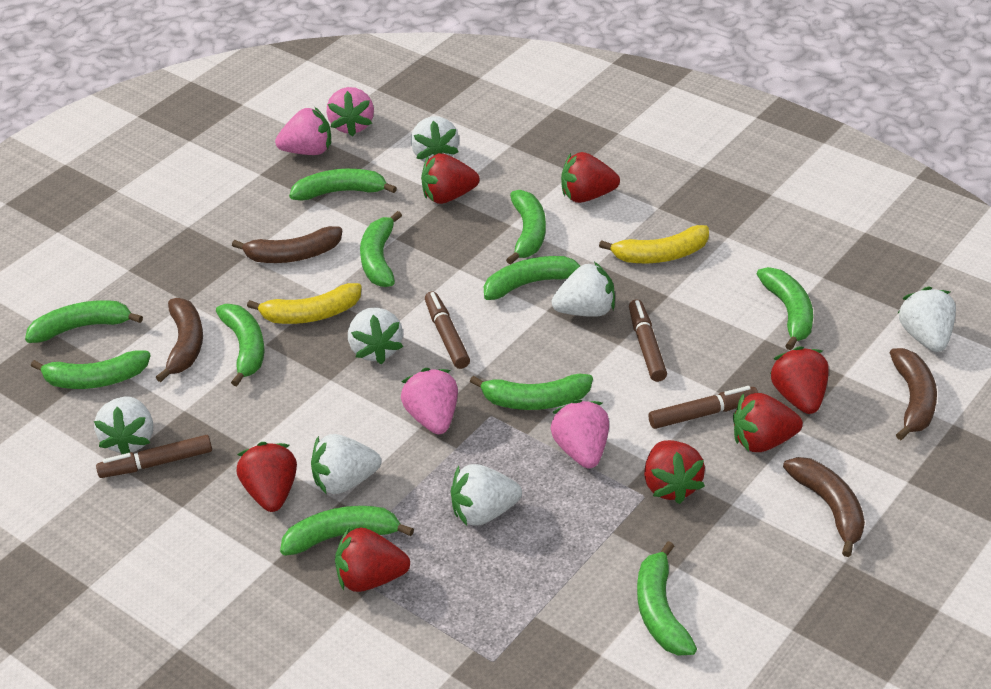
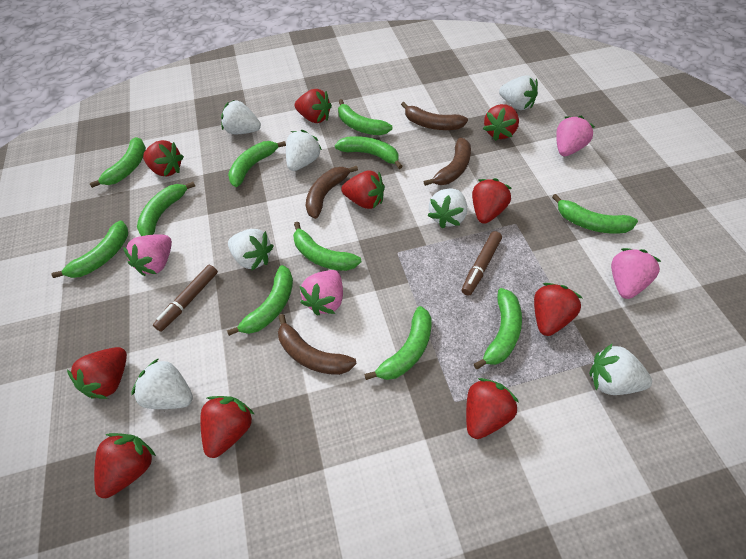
brown marker: 4 -> 2
red strawberry: 7 -> 10
yellow banana: 2 -> 0

